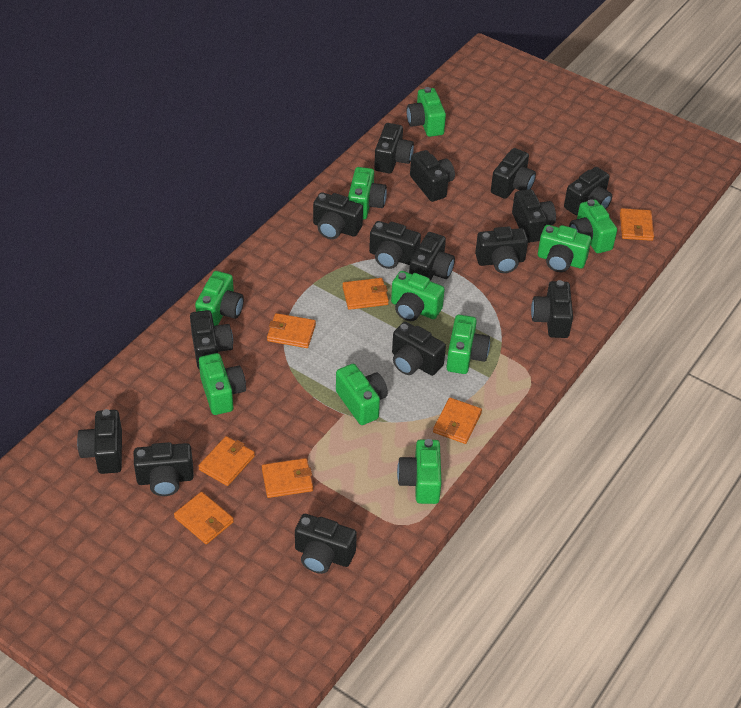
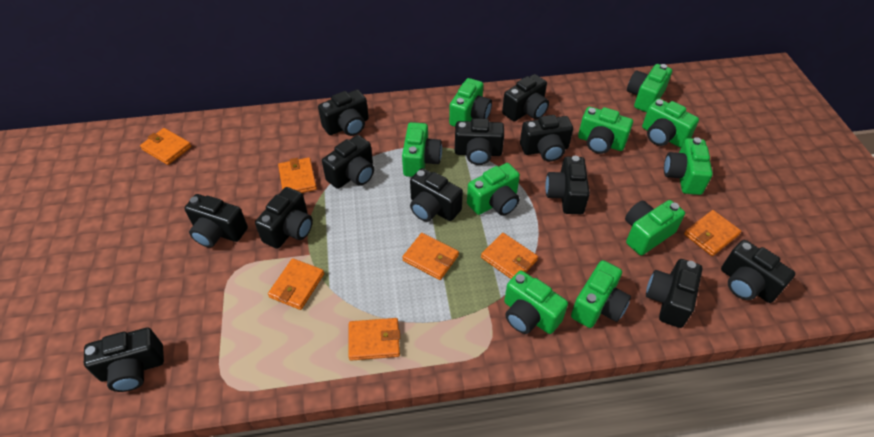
black camera: 15 -> 12

